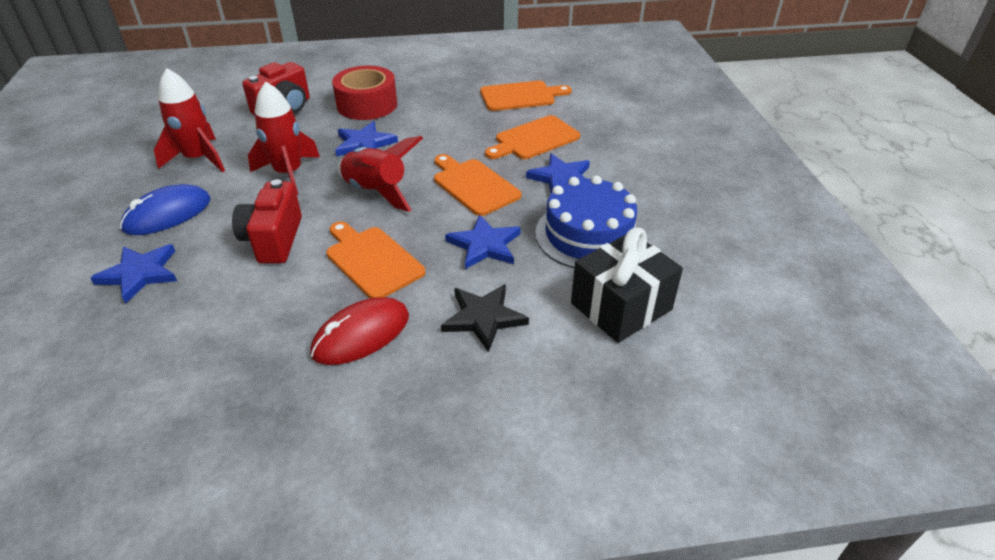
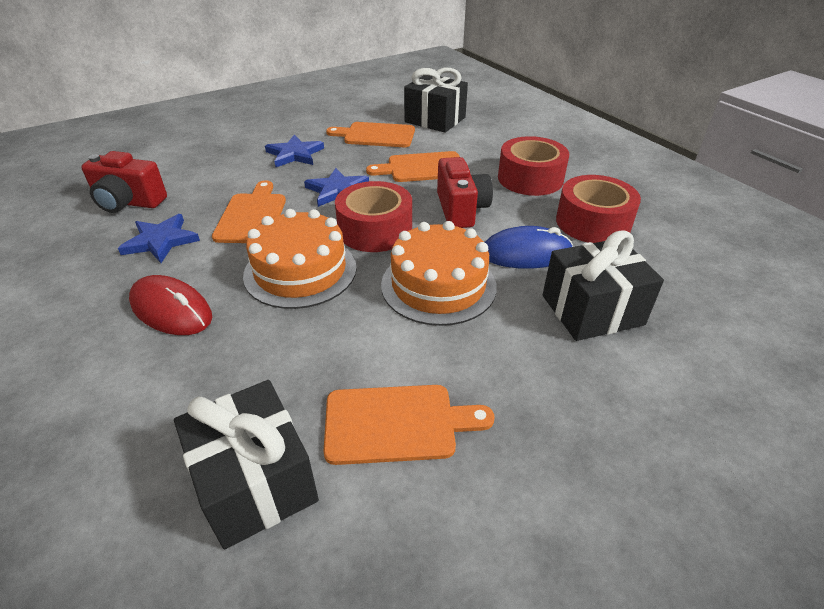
black gift: 1 -> 3
black star: 1 -> 0
blue cake: 1 -> 0
blue star: 4 -> 3
orange cake: 0 -> 2
red rocket: 3 -> 0
red tape: 1 -> 3

